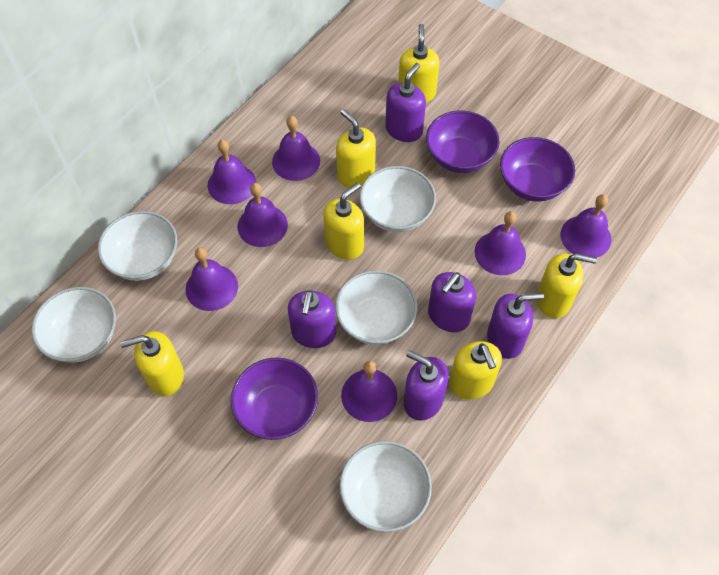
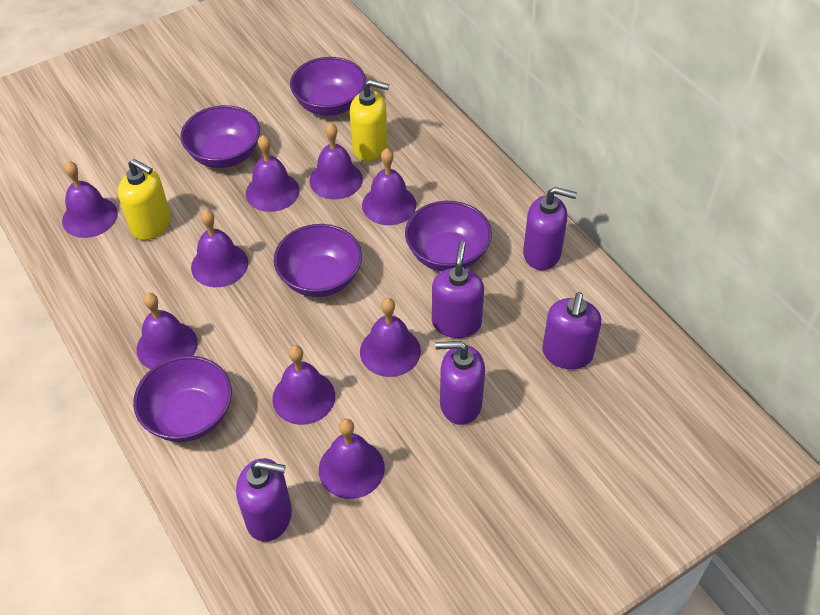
purple bell: 7 -> 9
purple bowl: 3 -> 5
white bowl: 5 -> 0
yellow soap dispenser: 6 -> 2

